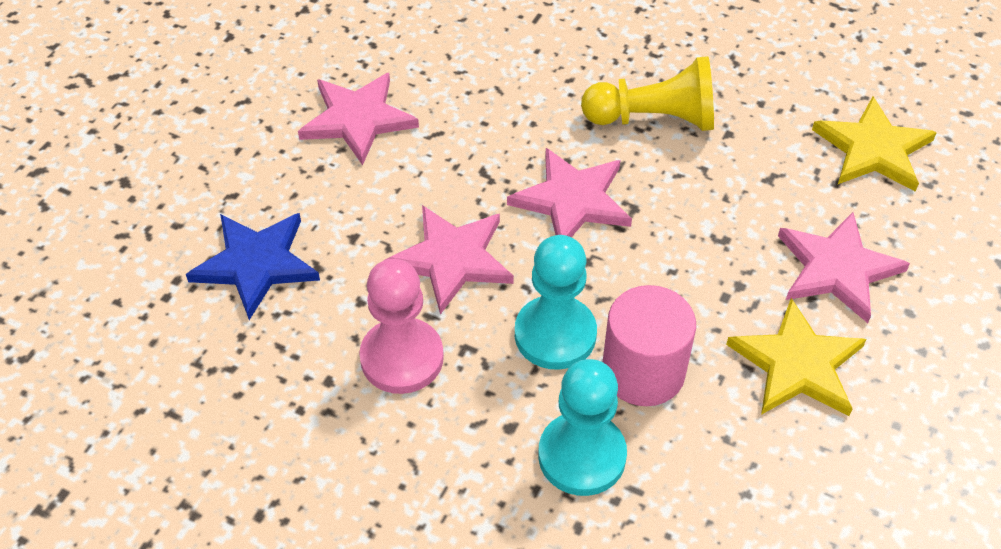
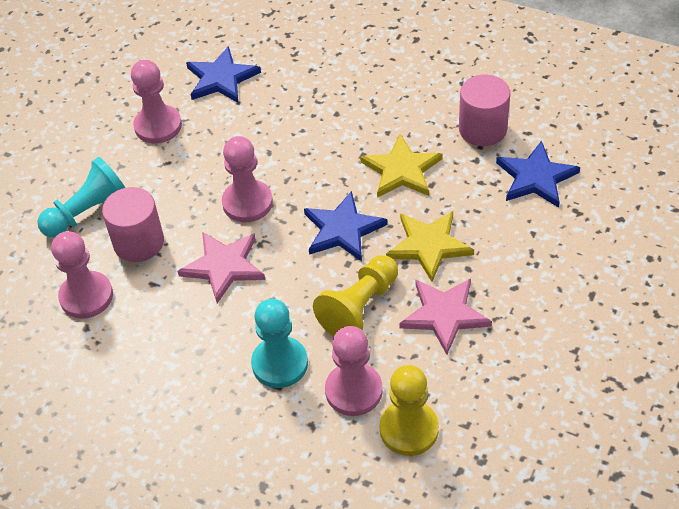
blue star: 1 -> 3
pink cylinder: 1 -> 2
pink pawn: 1 -> 4
pink star: 4 -> 2
yellow pawn: 1 -> 2

